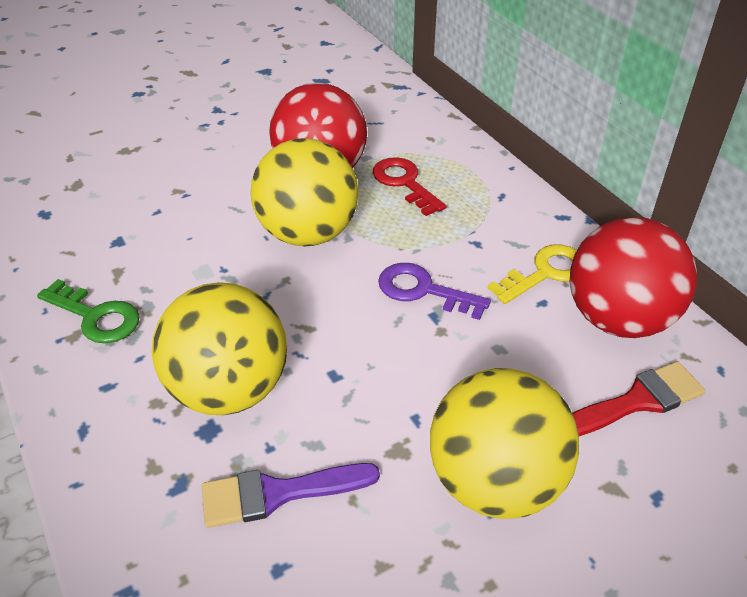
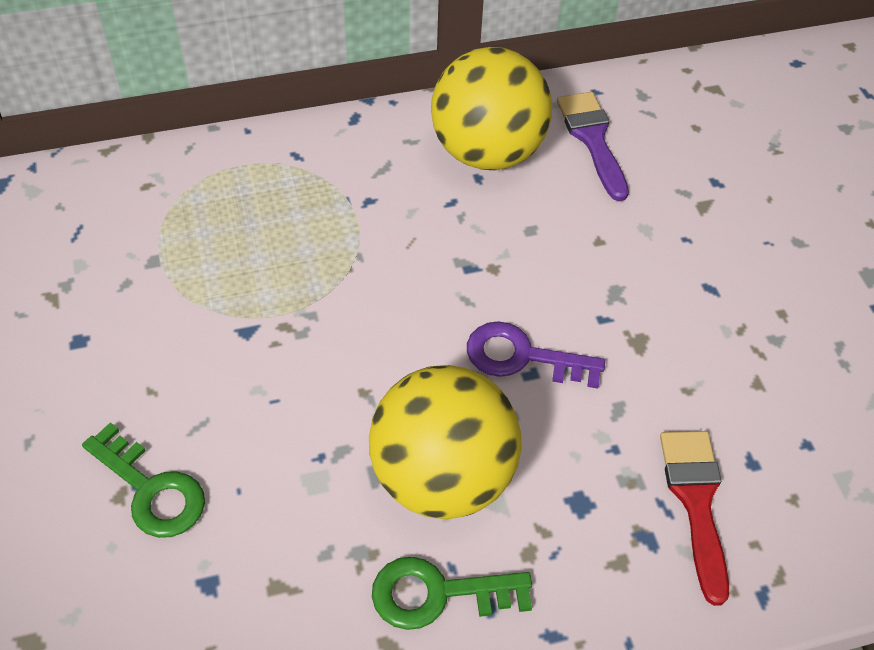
green key: 1 -> 2
red ball: 2 -> 0
red key: 1 -> 0
yellow ball: 3 -> 2
yellow key: 1 -> 0

